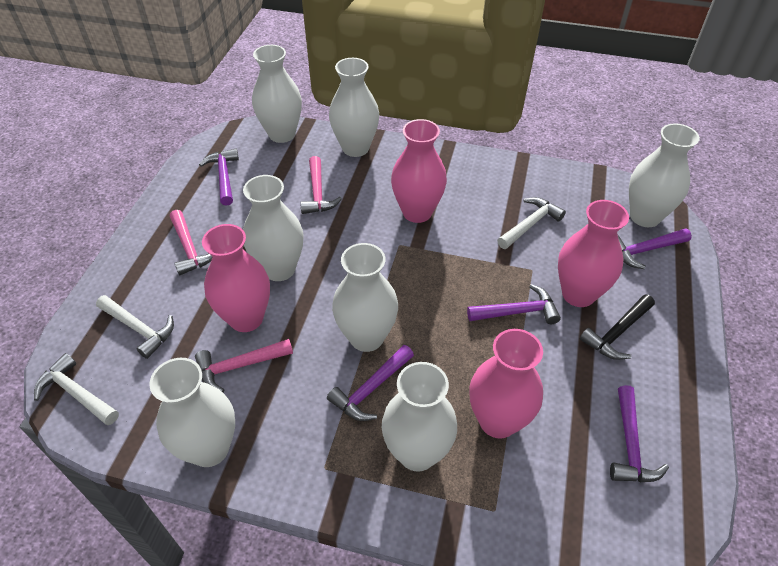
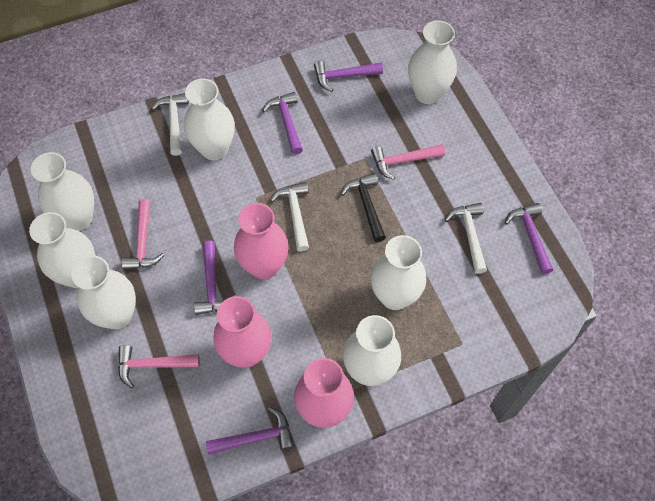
pink vase: 4 -> 3

